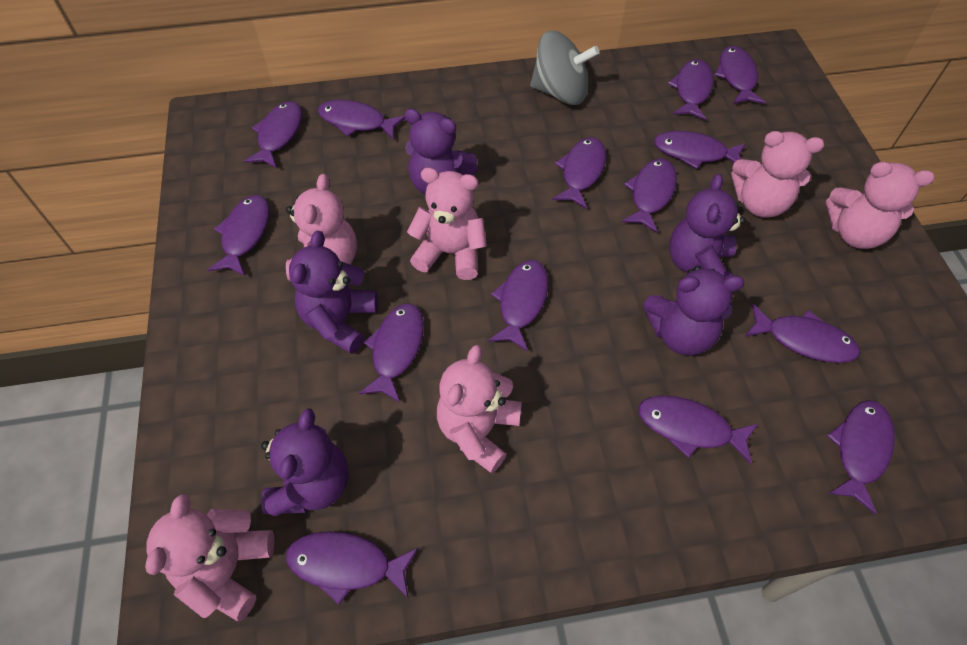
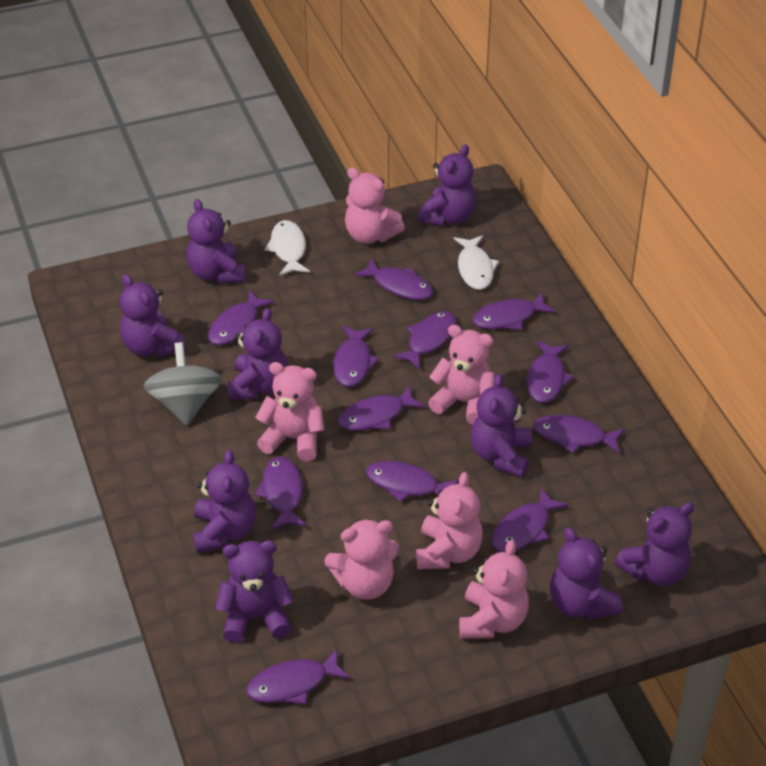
purple fish: 14 -> 12
purple teddy bear: 5 -> 9
white fish: 0 -> 2

